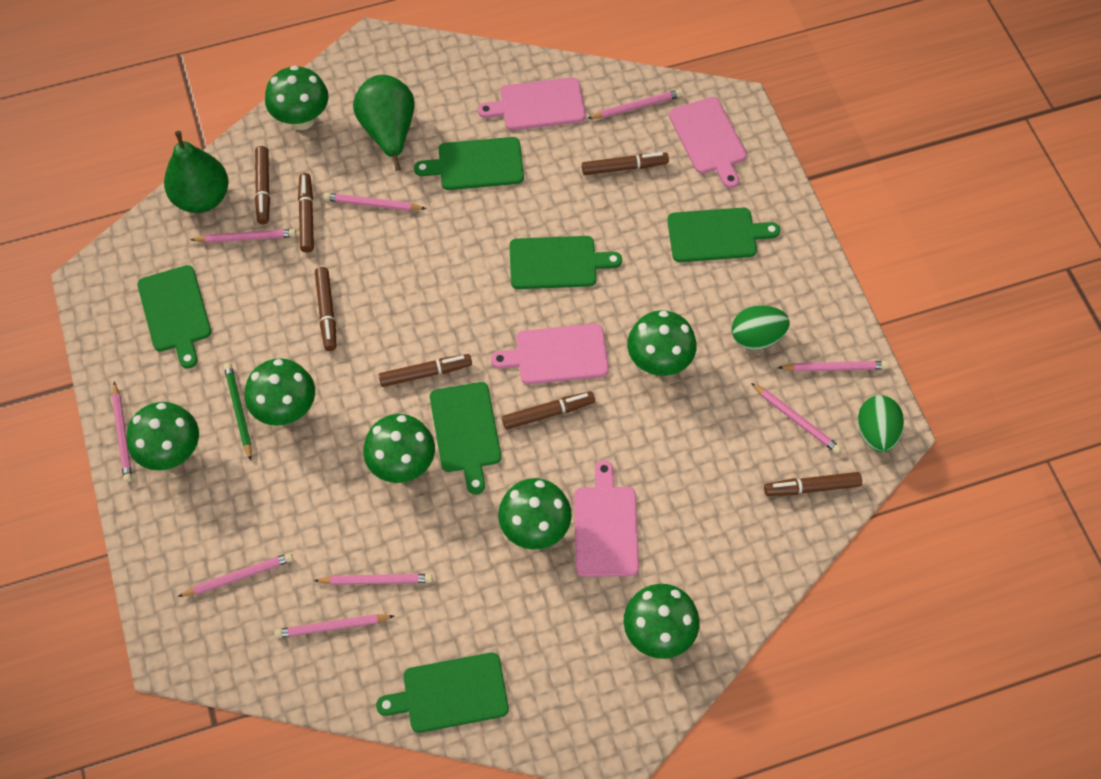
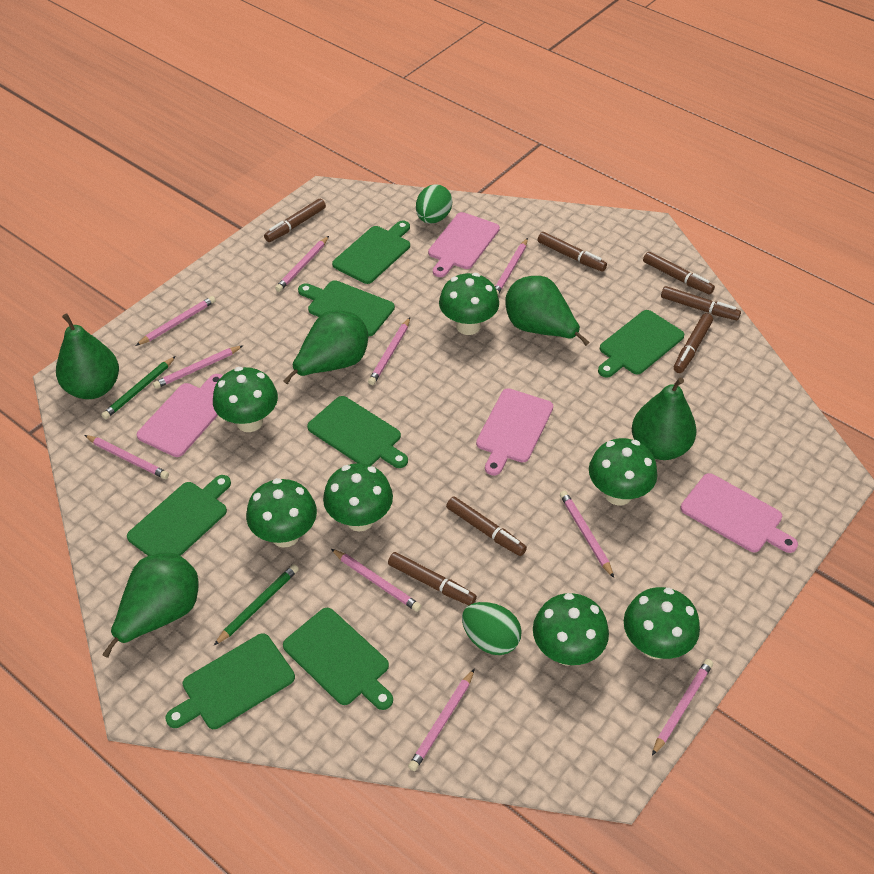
green cutting board: 6 -> 7
green pear: 2 -> 5
green pencil: 1 -> 2
pink pencil: 9 -> 10

